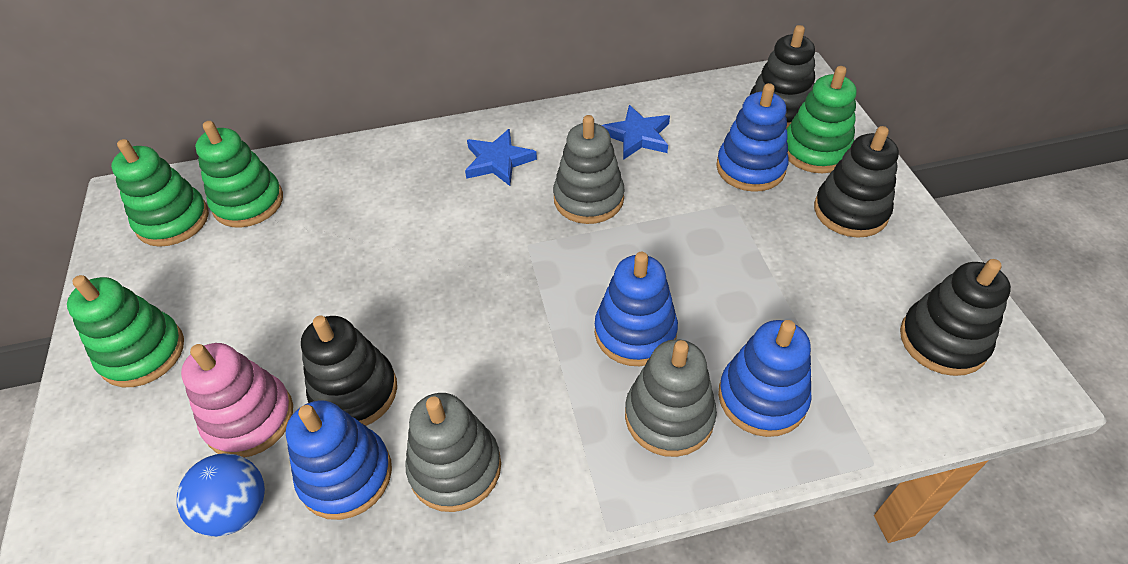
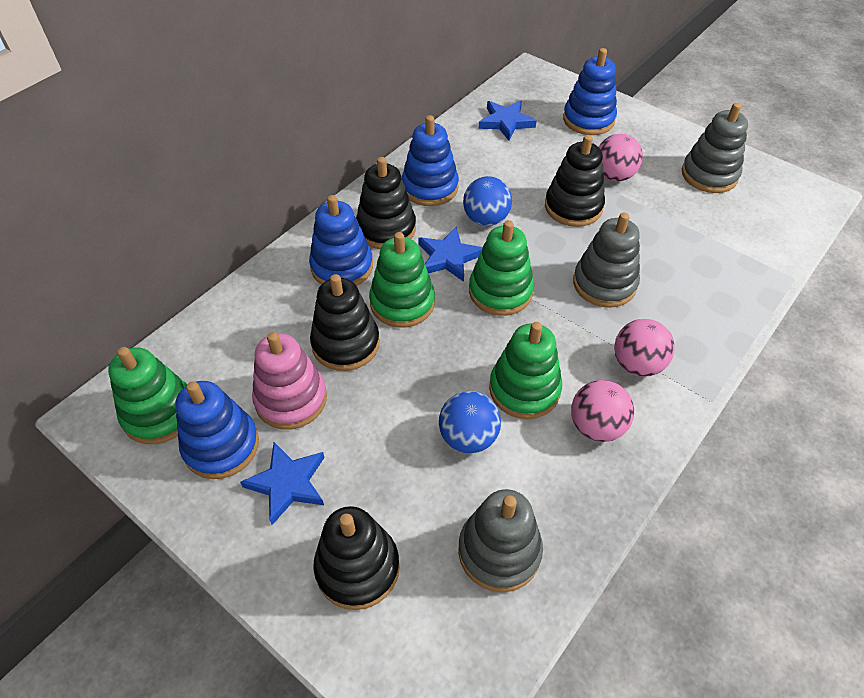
blue ball: 1 -> 2
blue star: 2 -> 3
pink ball: 0 -> 3

